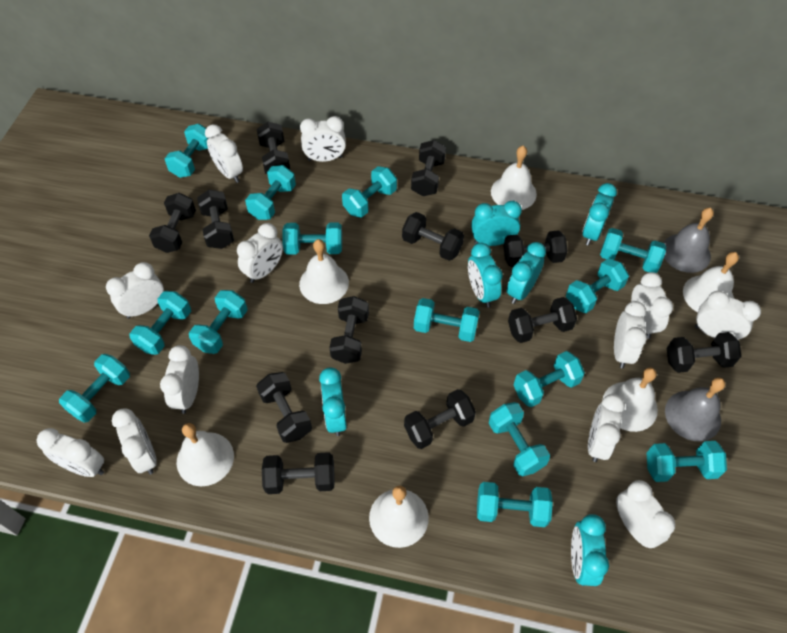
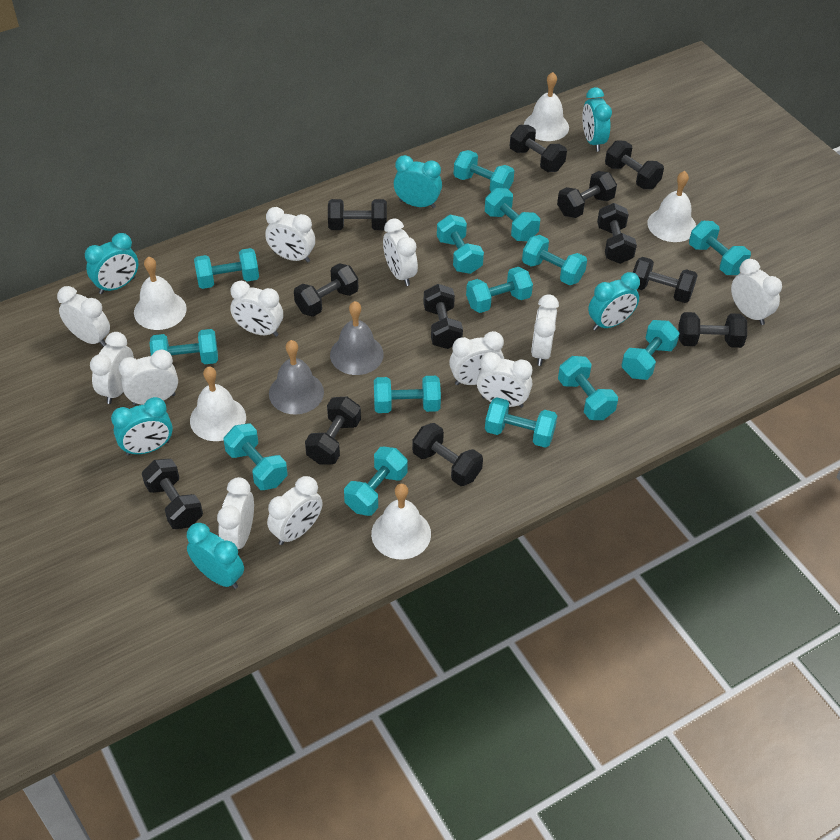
white bell: 6 -> 5

